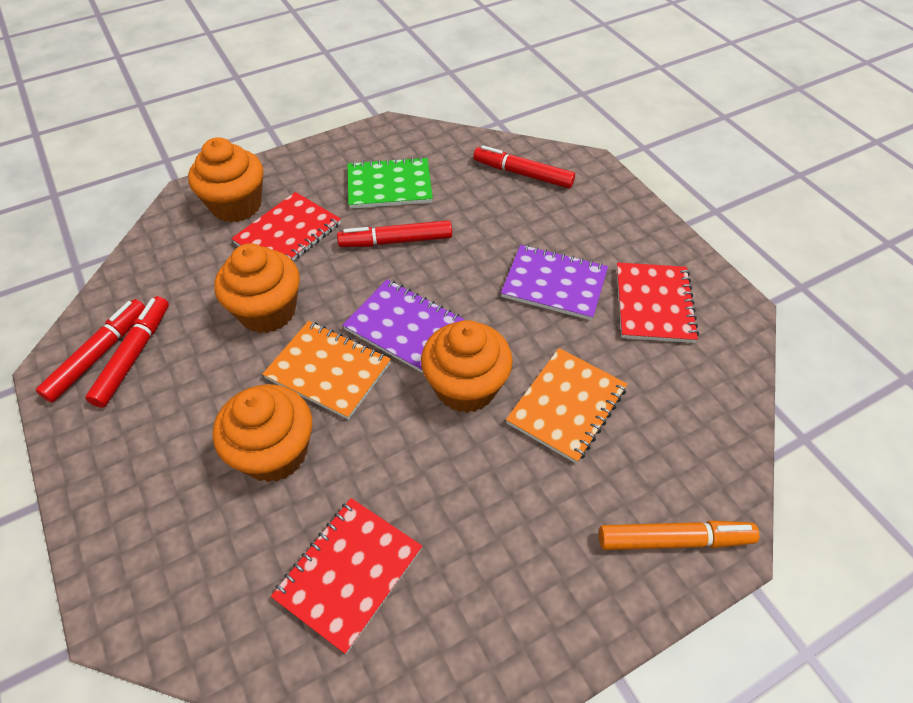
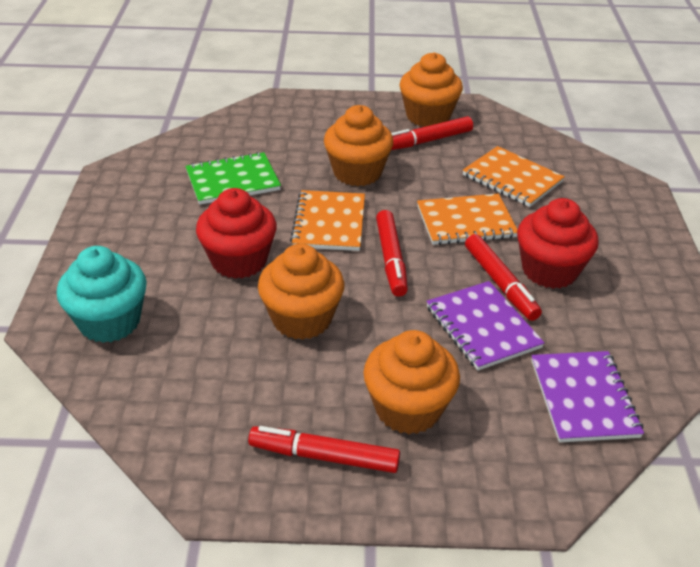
orange marker: 1 -> 0
orange notebook: 2 -> 3
red cupcake: 0 -> 2
red notebook: 3 -> 0
turquoise cupcake: 0 -> 1

